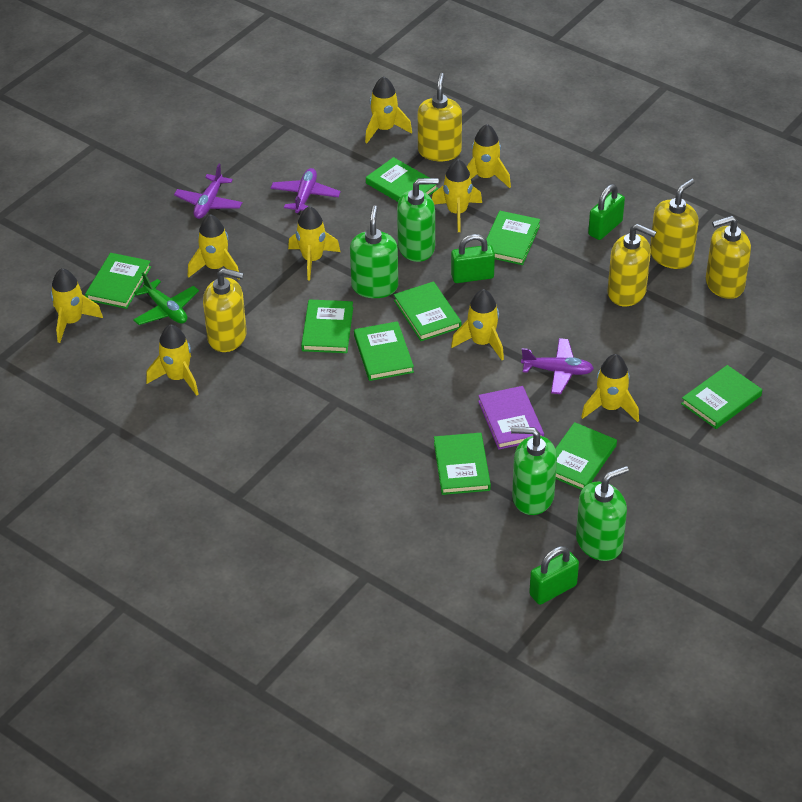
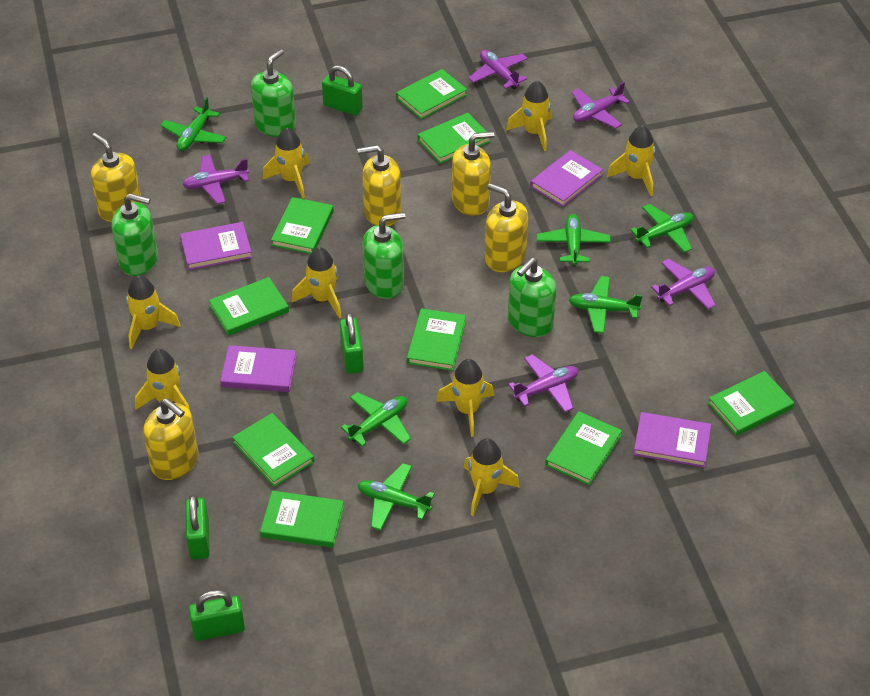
green padlock: 3 -> 4
green plane: 1 -> 6
purple book: 1 -> 4
purple plane: 3 -> 5
yellow rocket: 9 -> 8

